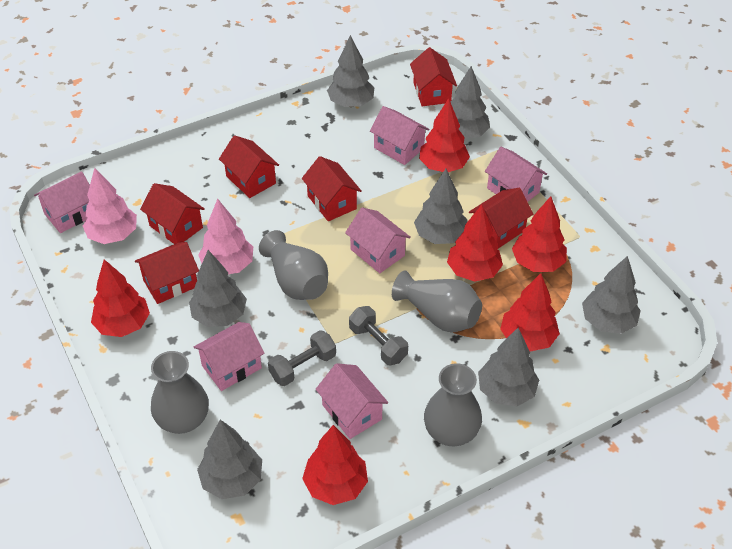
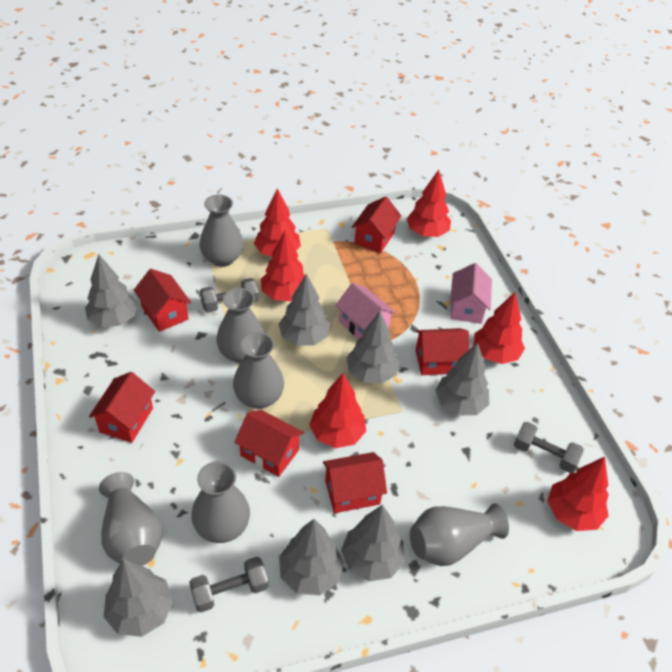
grey dumbbell: 2 -> 3
grey vase: 4 -> 6
pink house: 6 -> 2
pink tree: 2 -> 0

